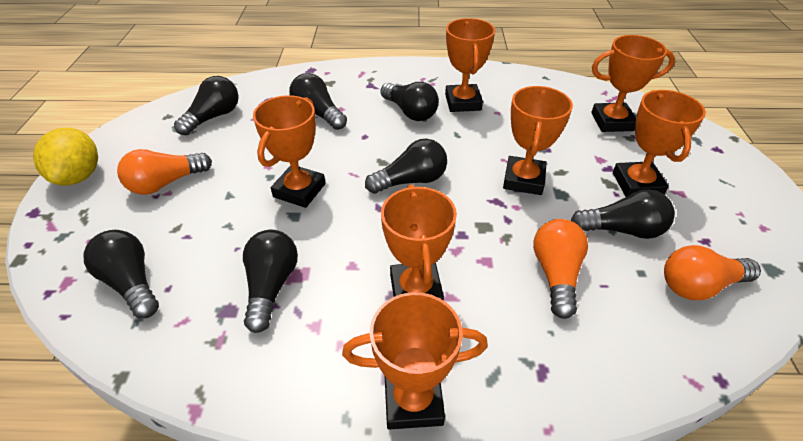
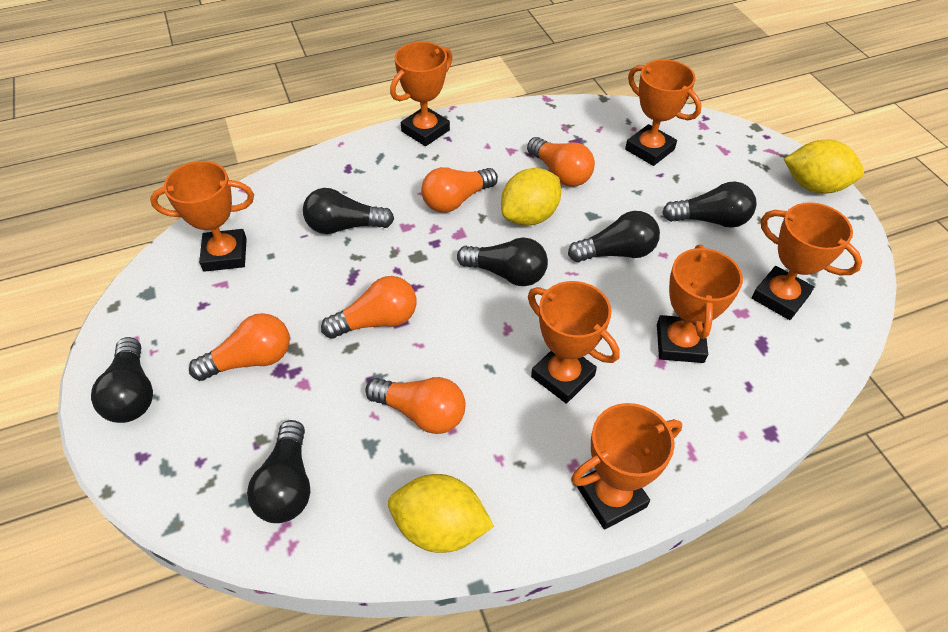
black light bulb: 7 -> 6
orange light bulb: 3 -> 5
yellow lemon: 1 -> 3

